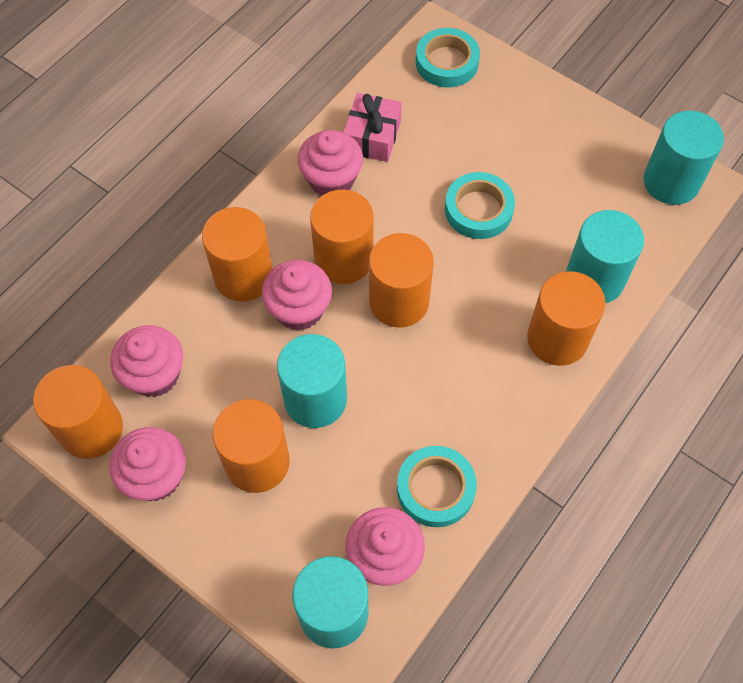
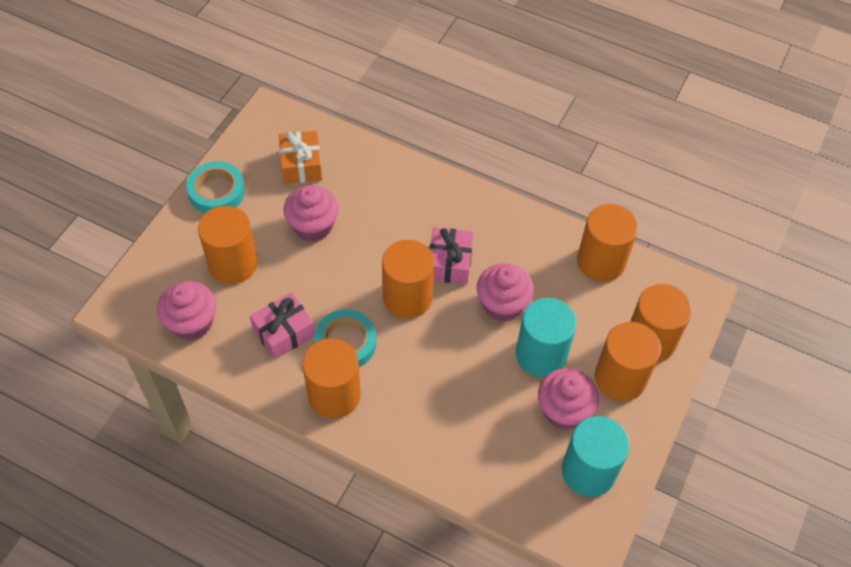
orange gift: 0 -> 1
pink cupcake: 5 -> 4
pink gift: 1 -> 2
turquoise cylinder: 4 -> 2
turquoise tape: 3 -> 2

